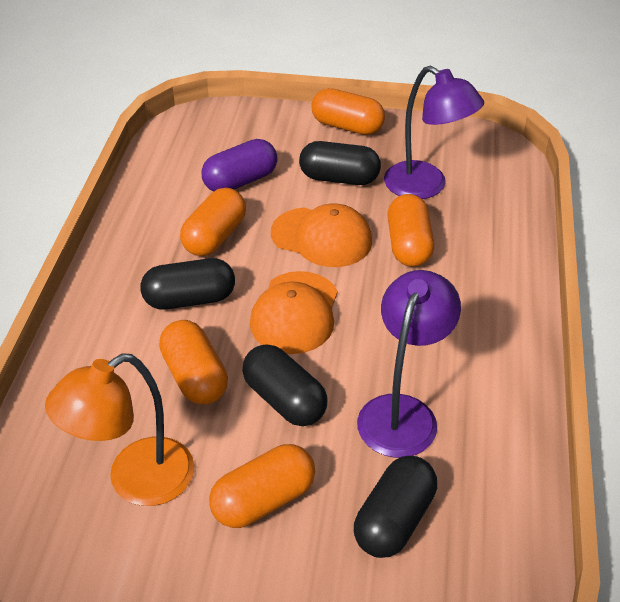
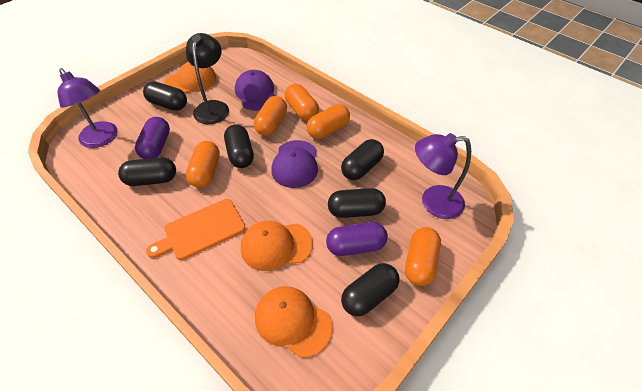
black capsule: 4 -> 6
black lamp: 0 -> 1
orange cap: 2 -> 3
orange cutting board: 0 -> 1
orange lamp: 1 -> 0
purple cap: 0 -> 2
purple capsule: 1 -> 2

